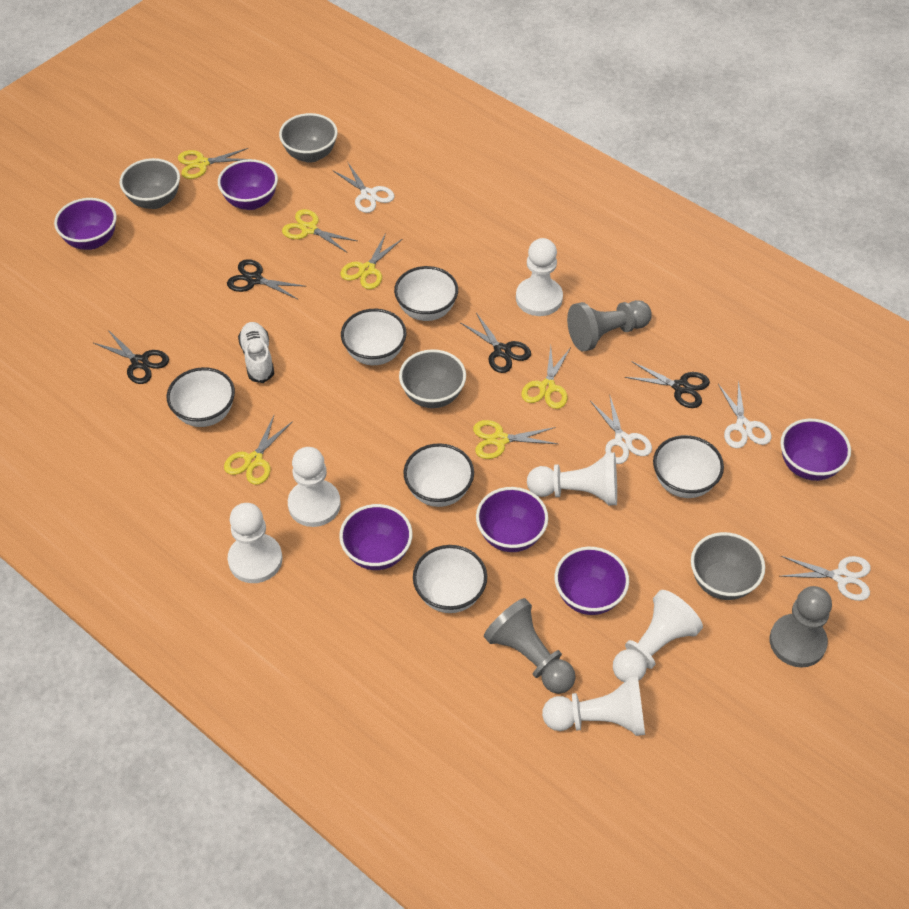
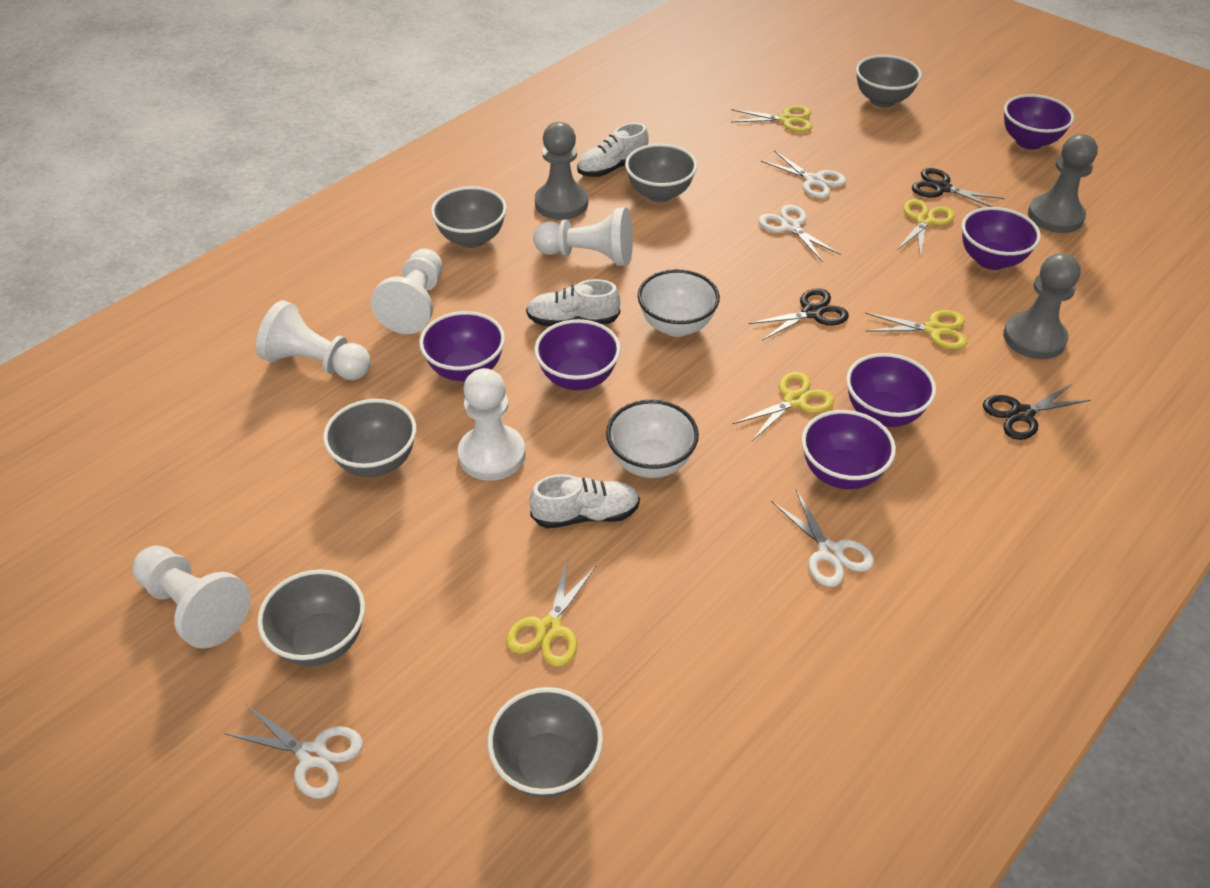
black scissors: 4 -> 3
grey bowl: 4 -> 6
white bowl: 6 -> 2
white pawn: 6 -> 5
white shoe: 1 -> 3
yellow scissors: 6 -> 5

